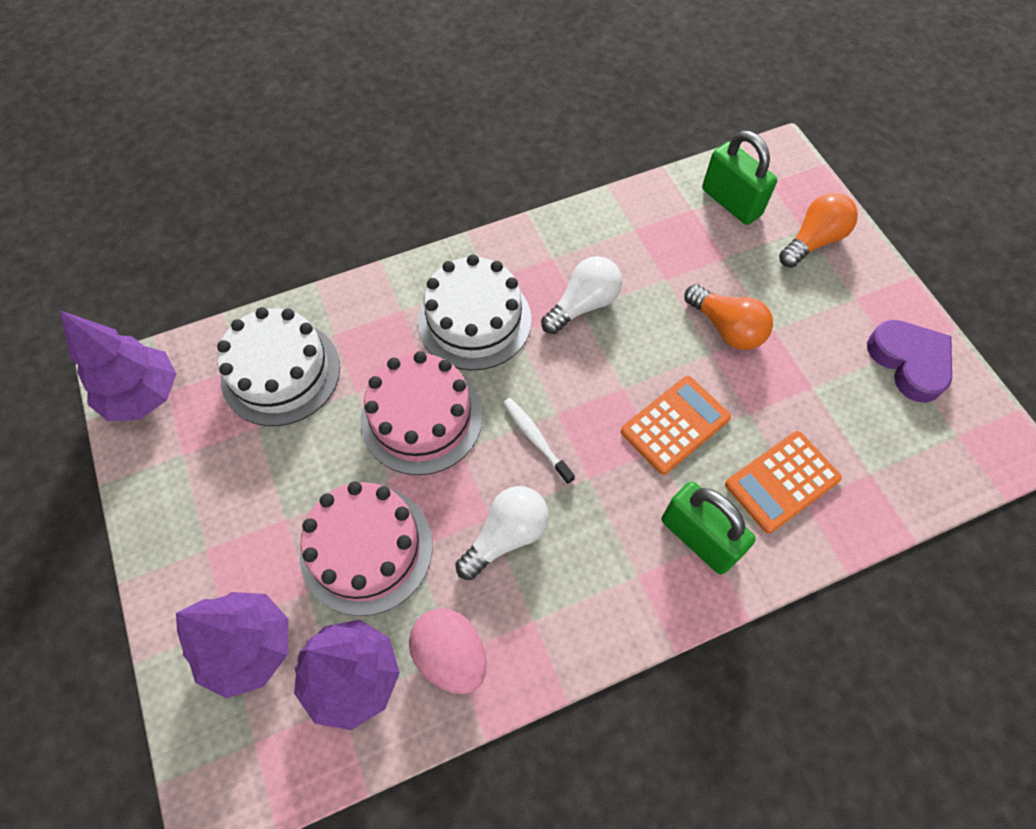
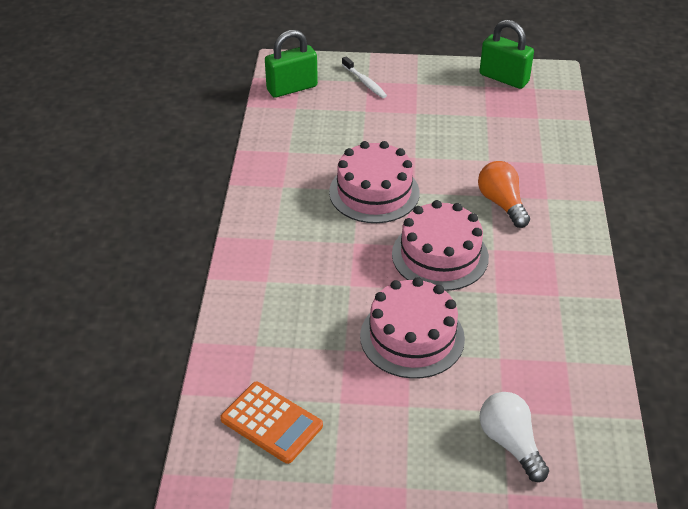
orange calculator: 2 -> 1
orange light bulb: 2 -> 1
pink cake: 2 -> 3
pink egg: 1 -> 0
purple heart: 1 -> 0
purple tree: 3 -> 0
white cake: 2 -> 0
white light bulb: 2 -> 1

